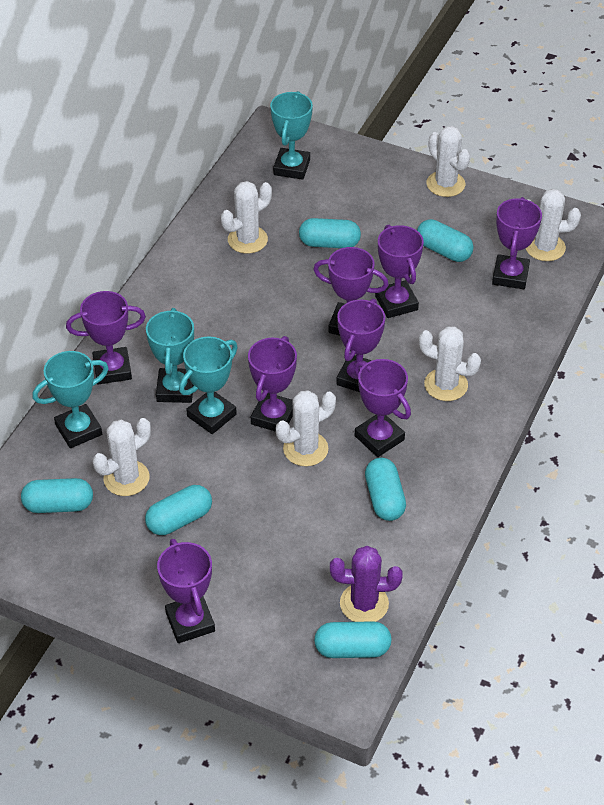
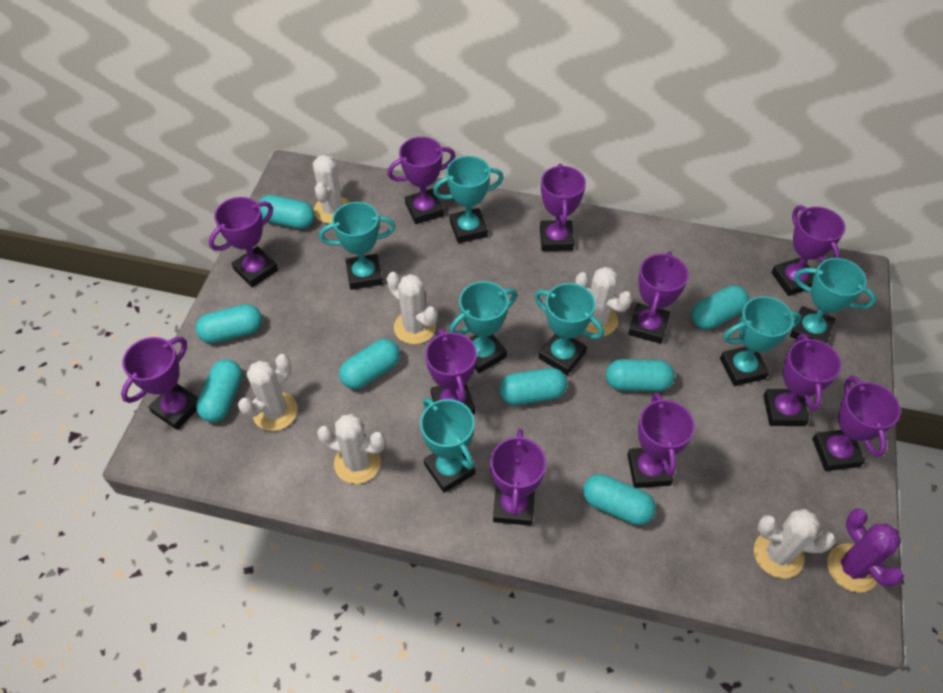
purple trophy: 8 -> 11
turquoise capsule: 6 -> 8
turquoise trophy: 4 -> 7

